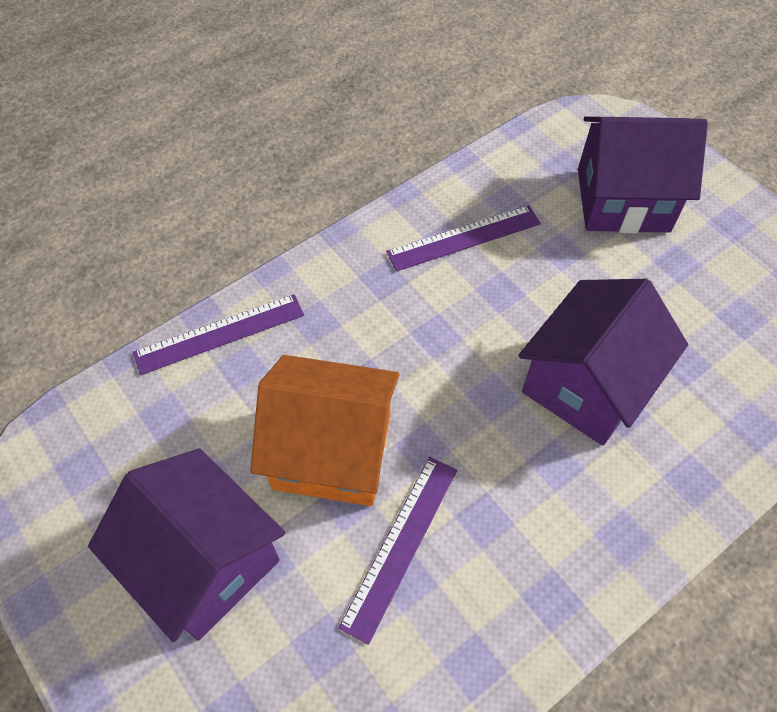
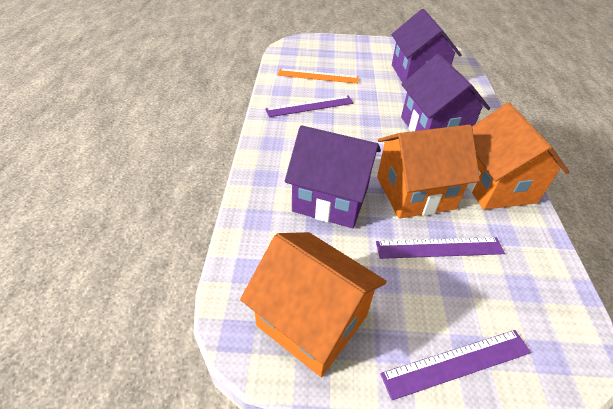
orange house: 1 -> 3
orange ruler: 0 -> 1

